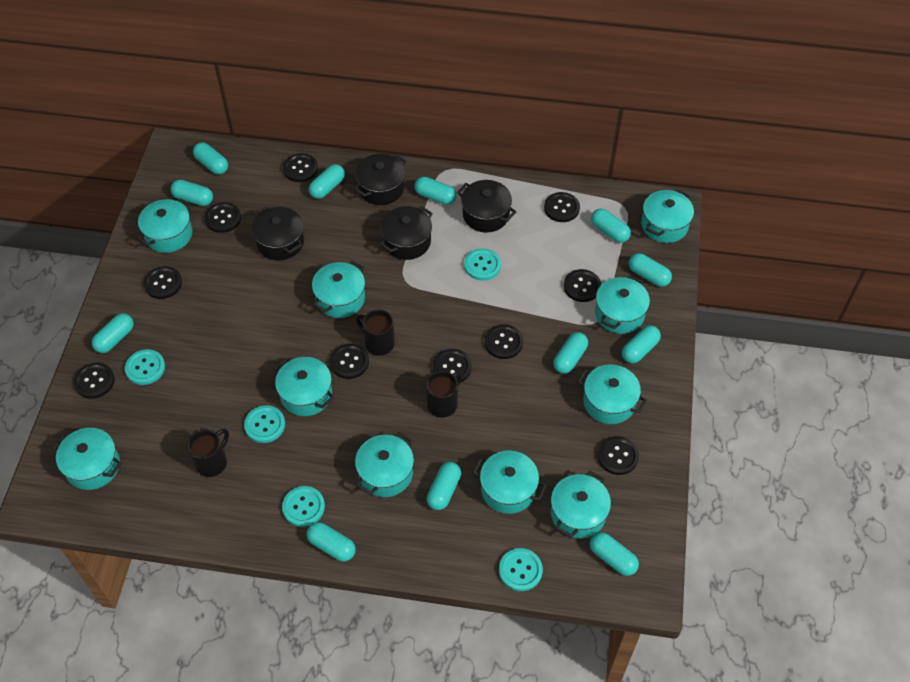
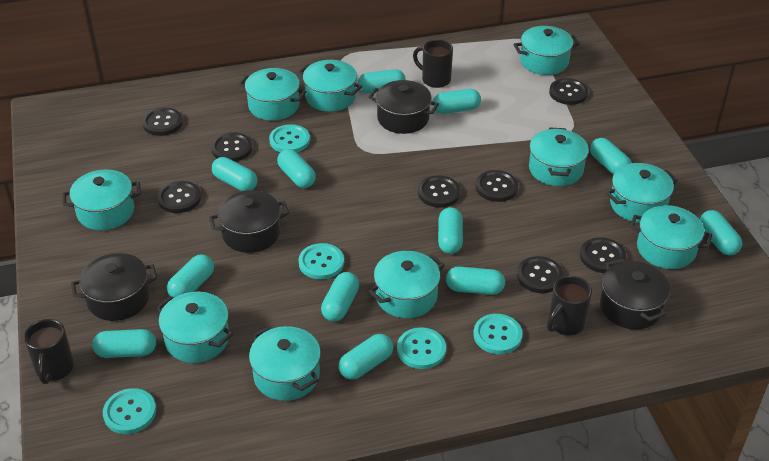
black button: 10 -> 8

